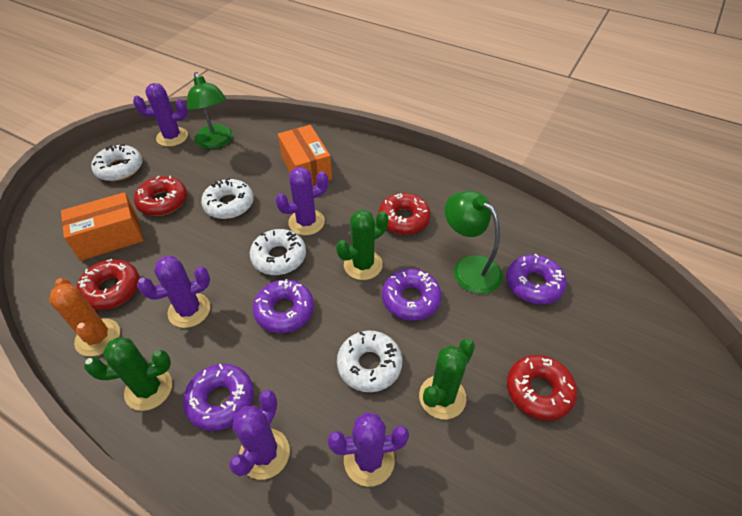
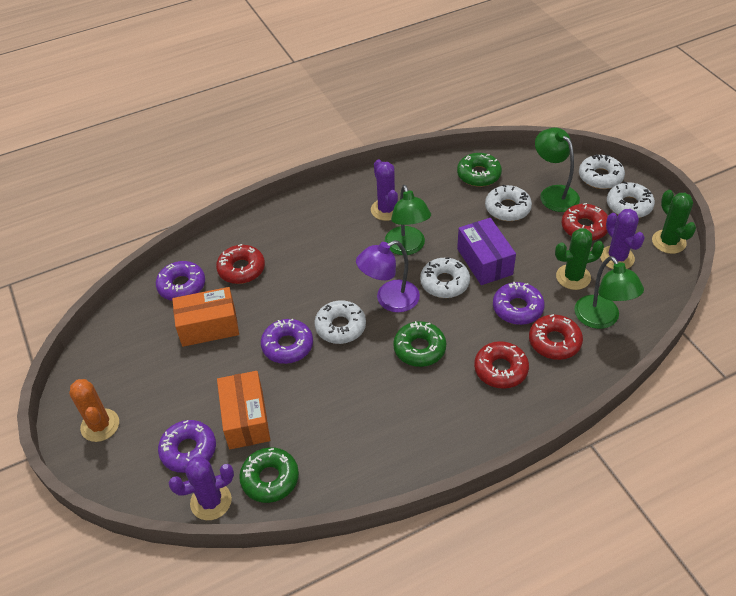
green cactus: 3 -> 2
green donut: 0 -> 3
green lamp: 2 -> 3
purple box: 0 -> 1
purple cactus: 5 -> 3
purple lamp: 0 -> 1
white donut: 4 -> 5

